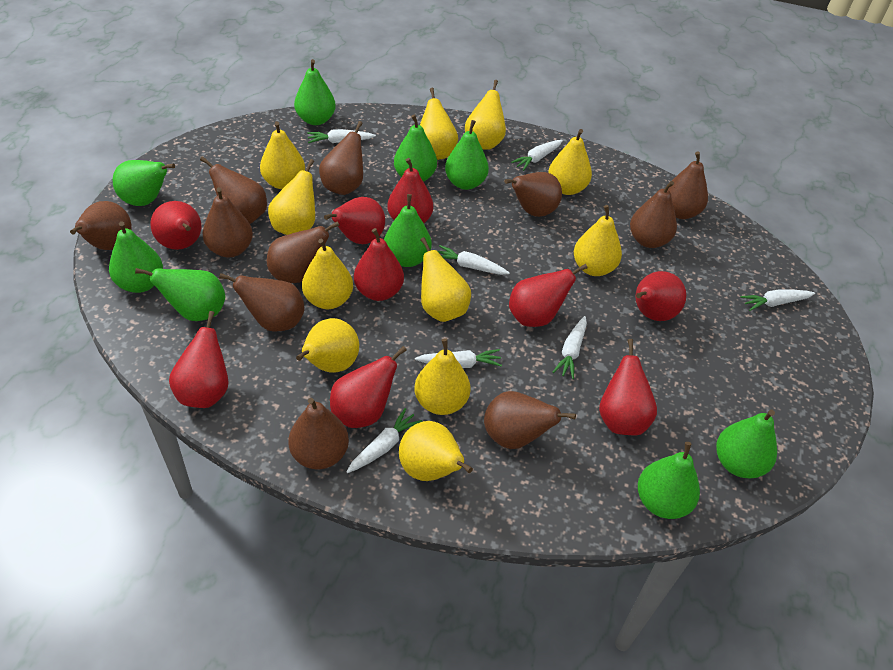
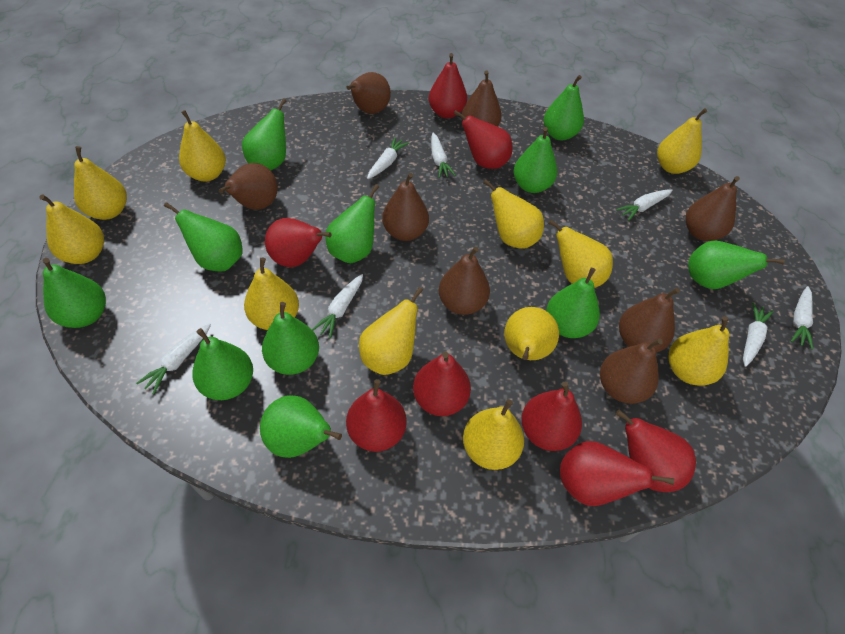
brown pear: 11 -> 8
green pear: 9 -> 11
red pear: 9 -> 8

